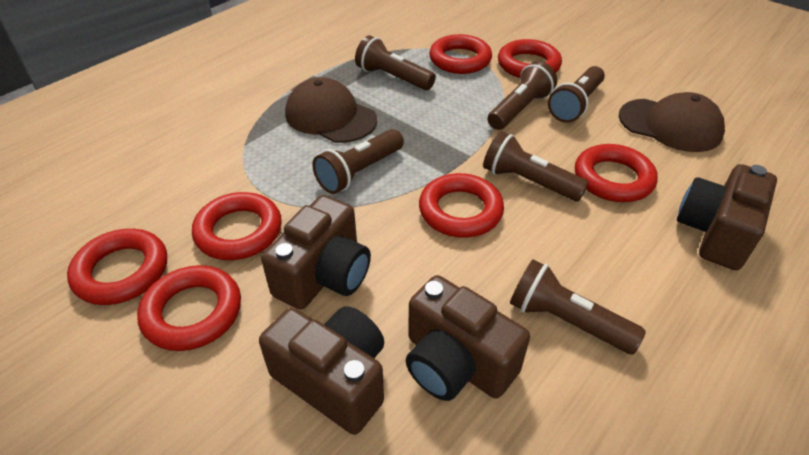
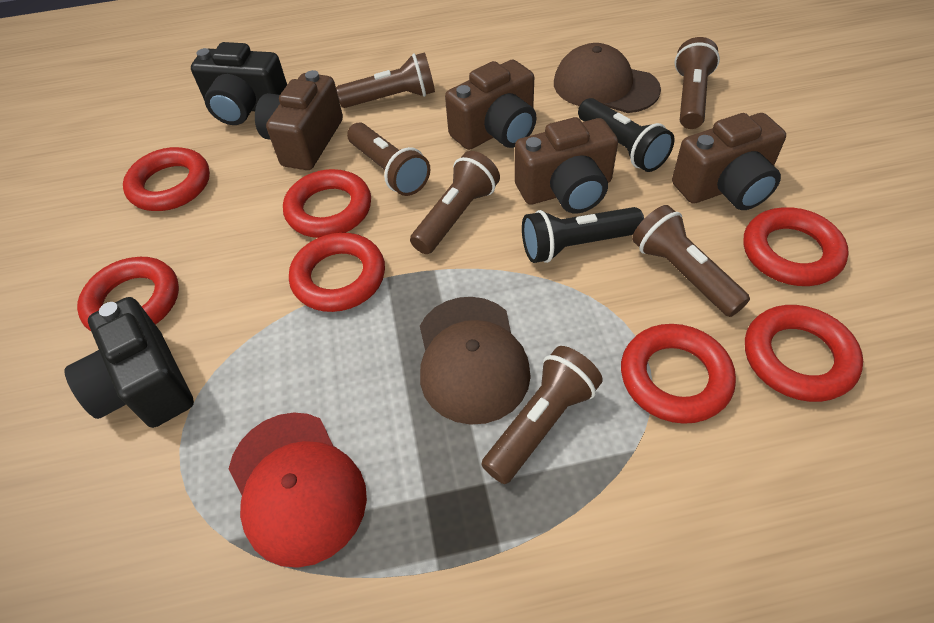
black camera: 0 -> 2
black flashlight: 0 -> 2
red cap: 0 -> 1

